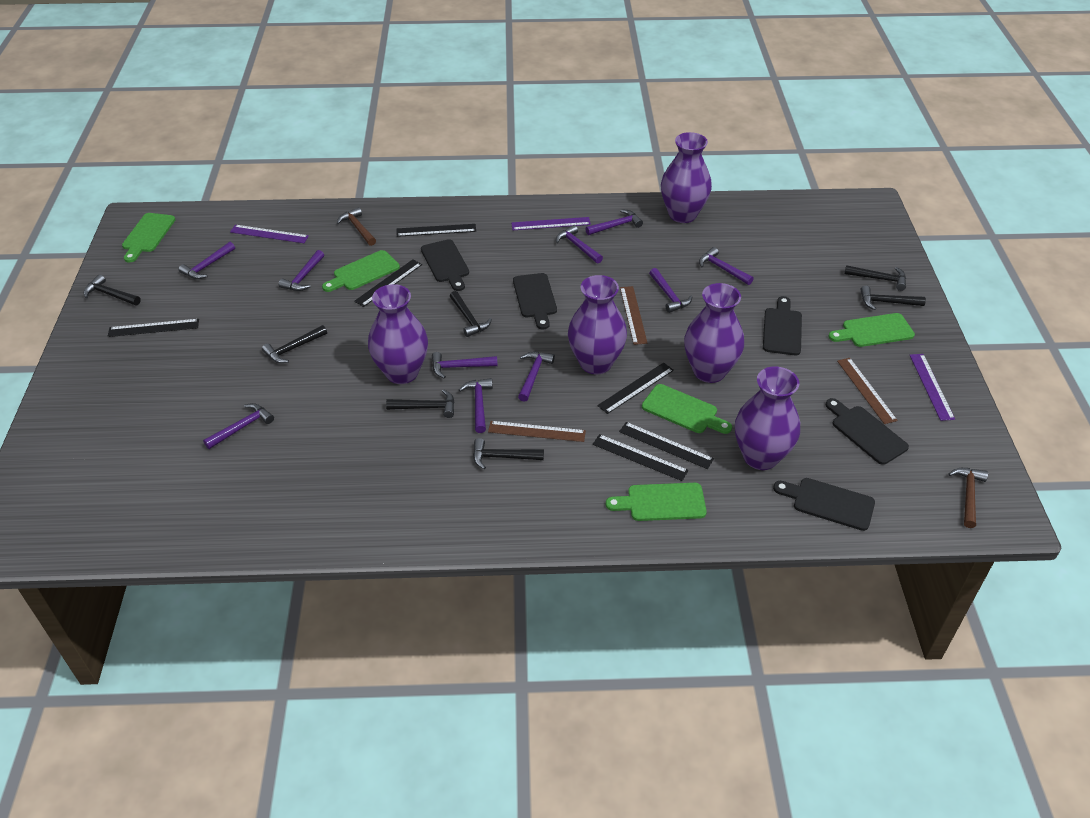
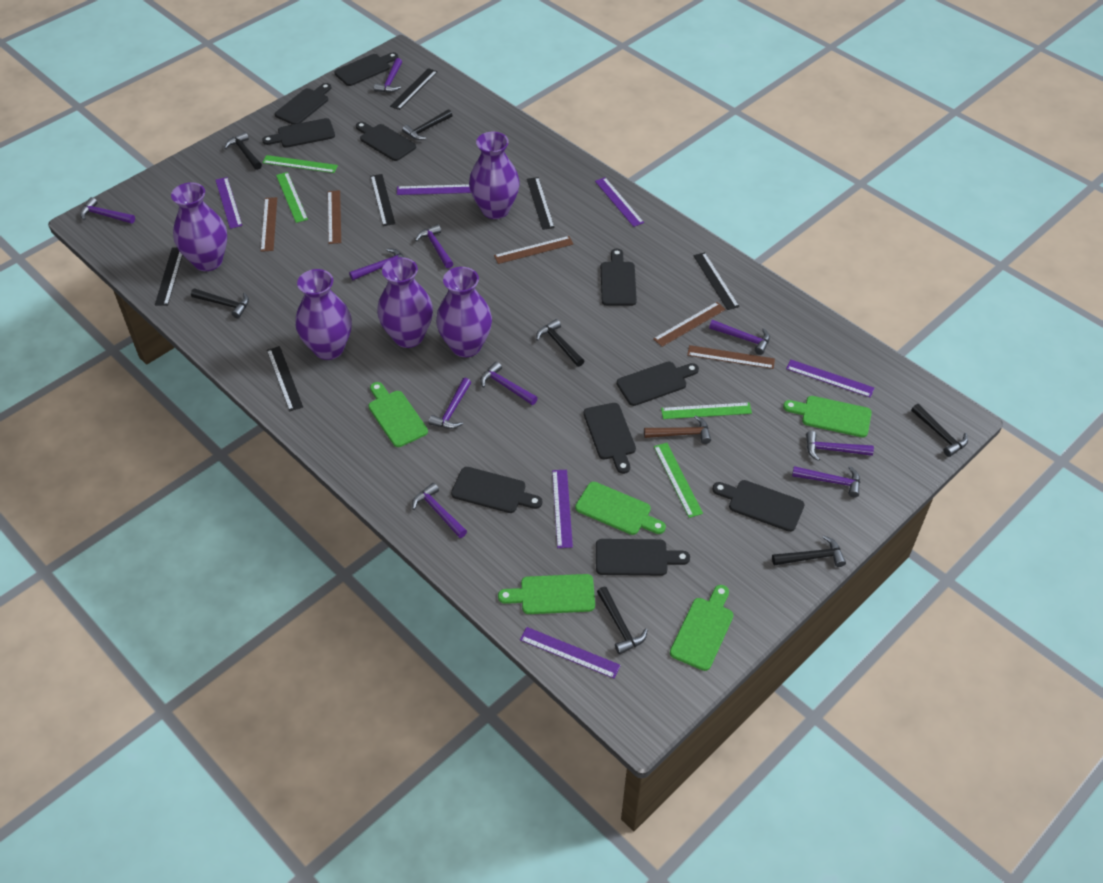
black cutting board: 5 -> 10
brown hammer: 2 -> 1
brown ruler: 3 -> 5
green ruler: 0 -> 4
purple ruler: 3 -> 6

